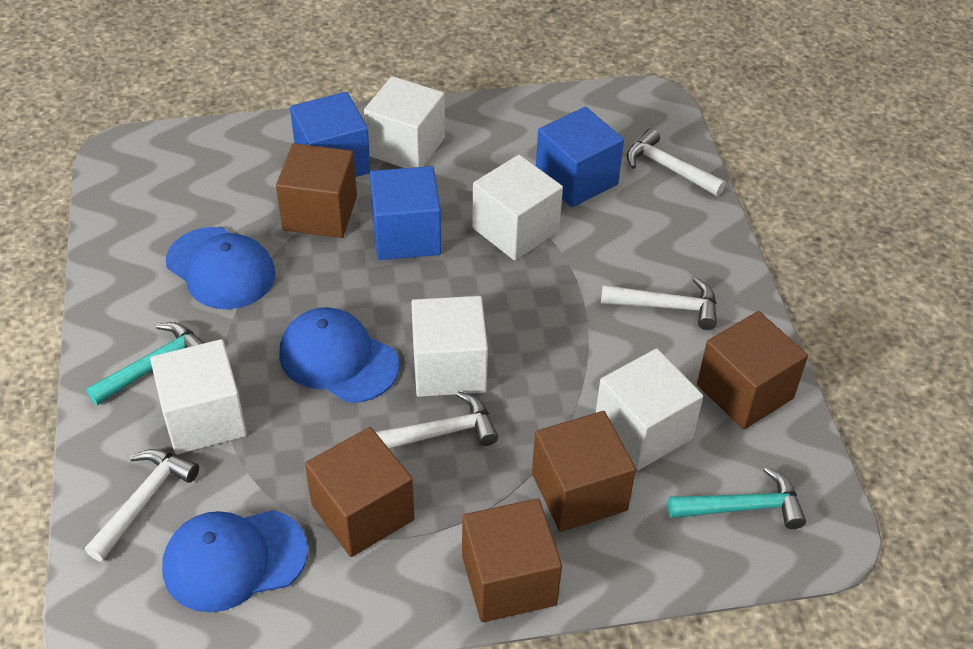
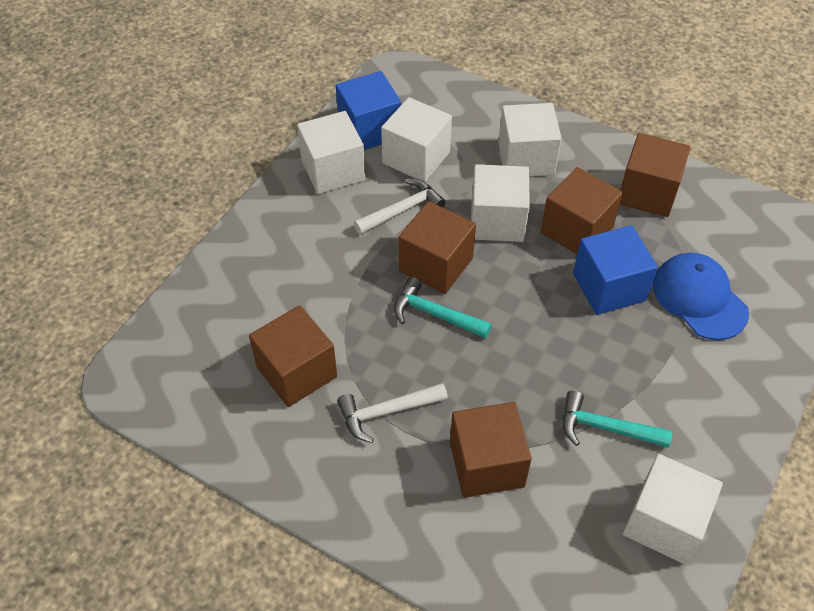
blue cap: 3 -> 1
blue cube: 3 -> 2
white hammer: 4 -> 2

